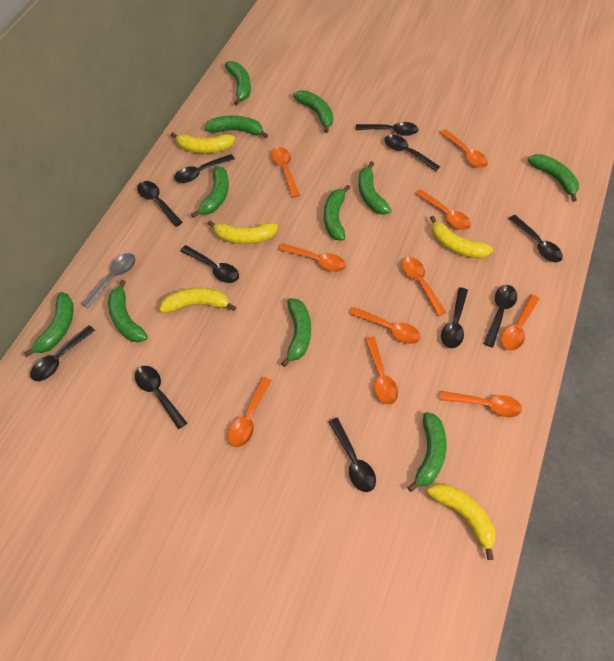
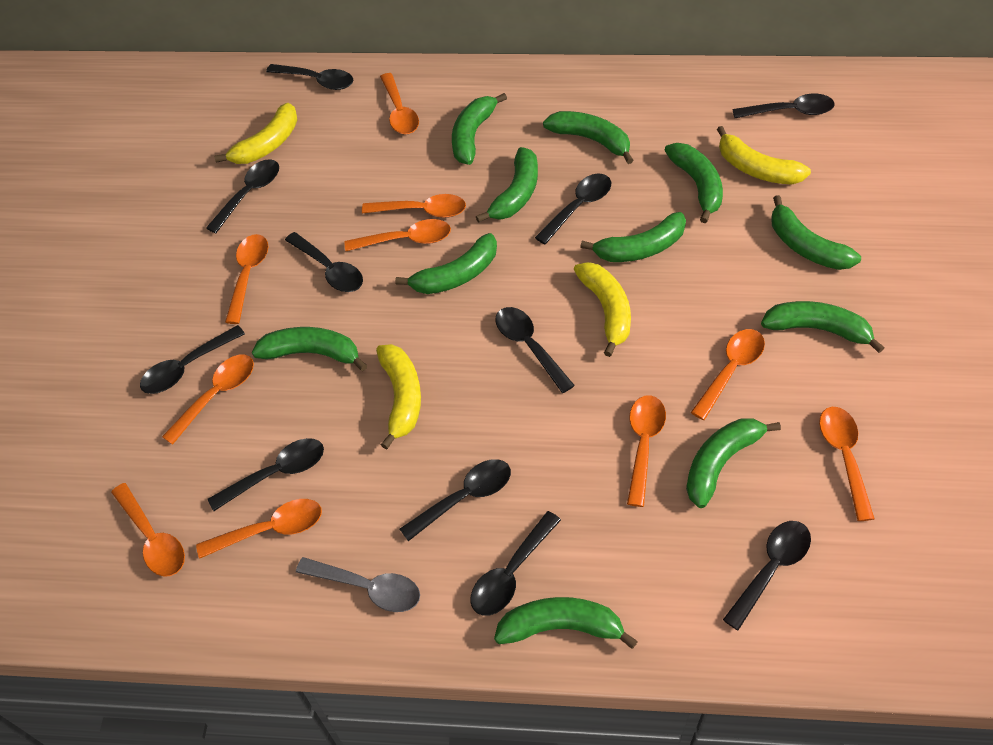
yellow banana: 5 -> 4

